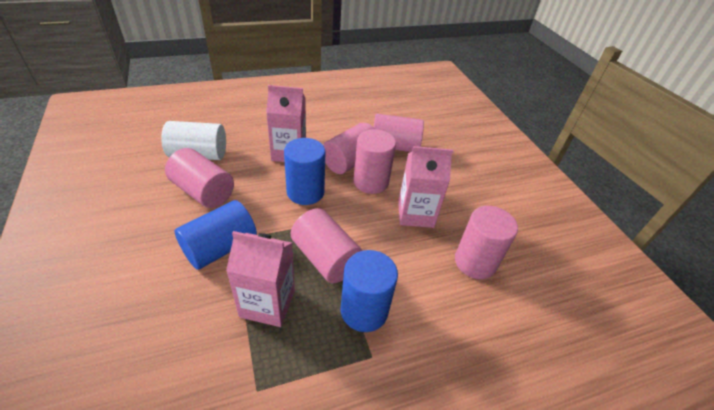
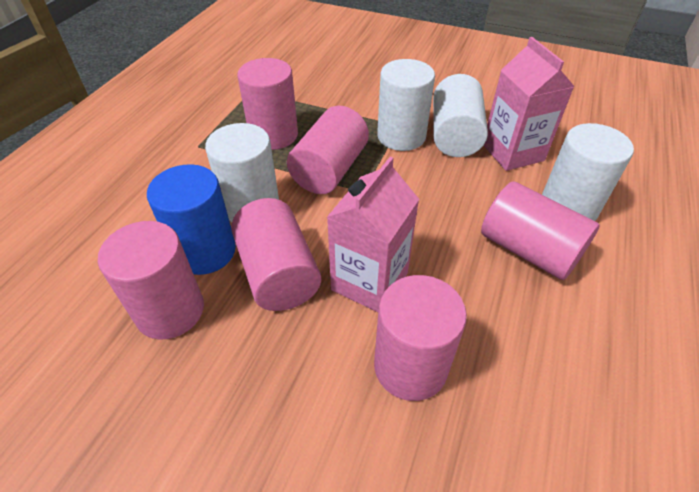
blue cylinder: 3 -> 1
pink carton: 3 -> 2
white cylinder: 1 -> 4

